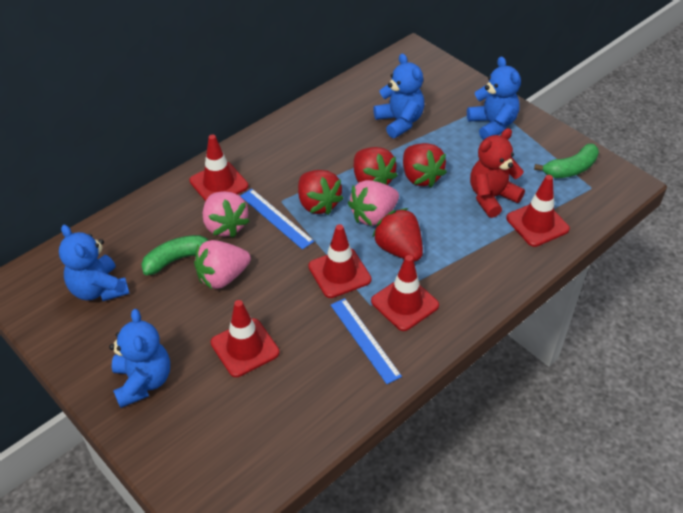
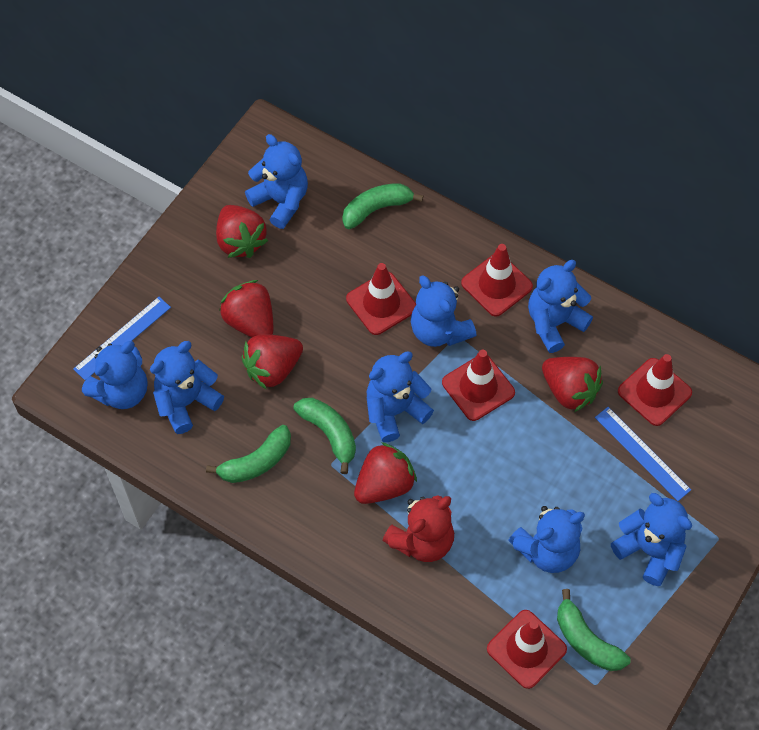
blue teddy bear: 4 -> 8
green banana: 2 -> 4
pink strawberry: 3 -> 0
red strawberry: 4 -> 5

